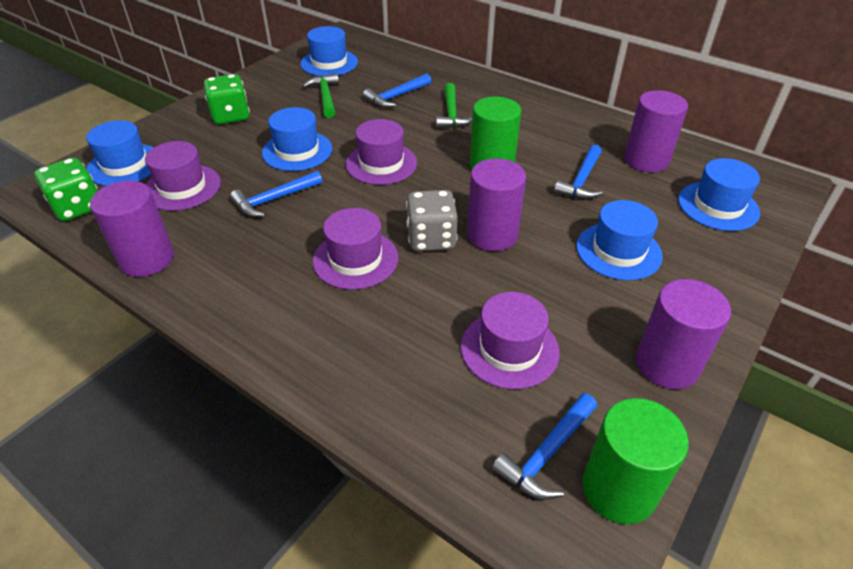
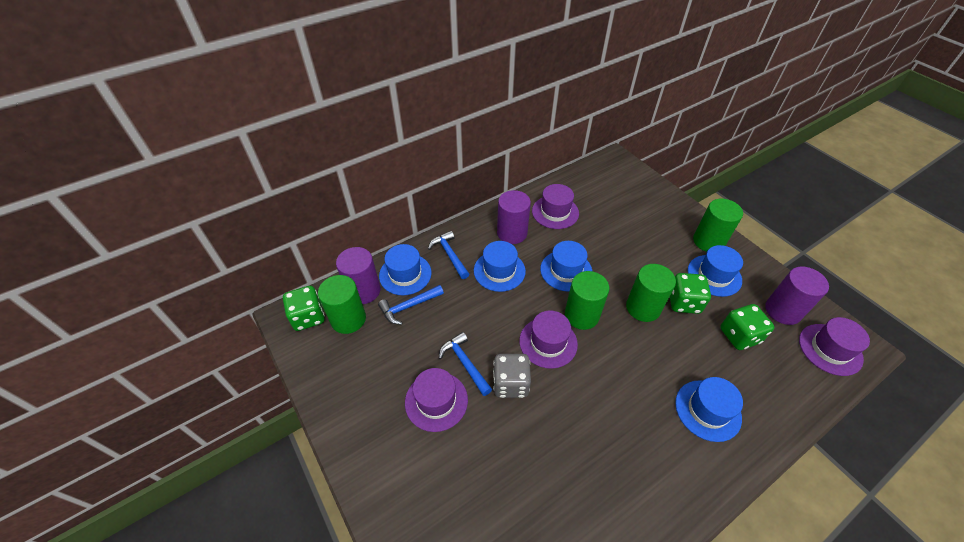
blue hammer: 4 -> 3
green cylinder: 2 -> 4
green dice: 2 -> 3
green hammer: 2 -> 0
purple cylinder: 4 -> 3

